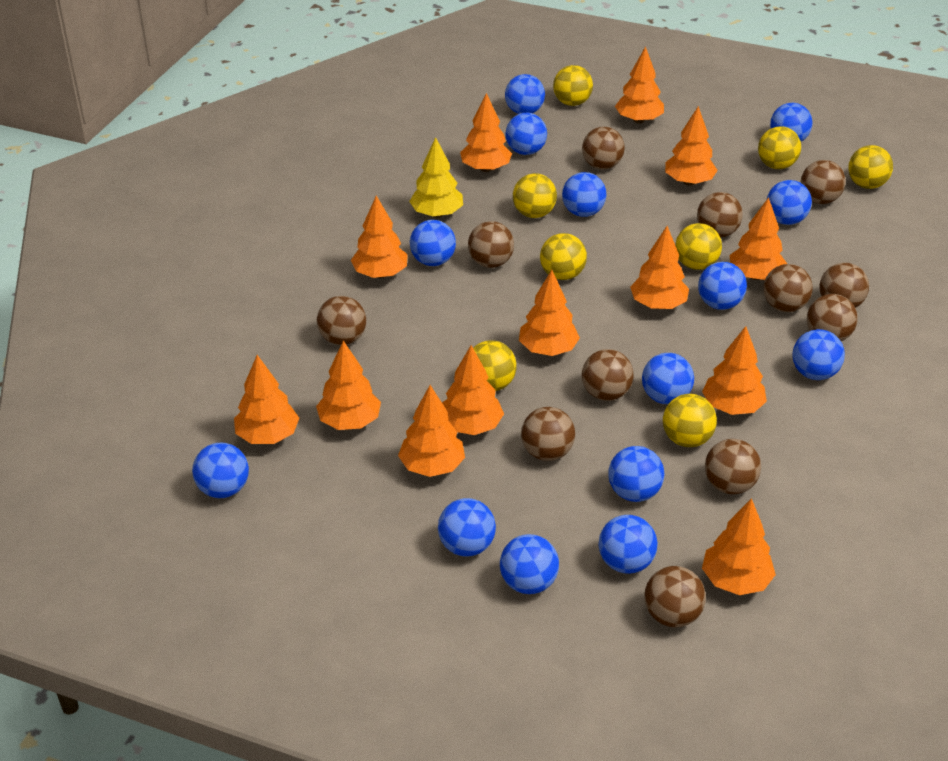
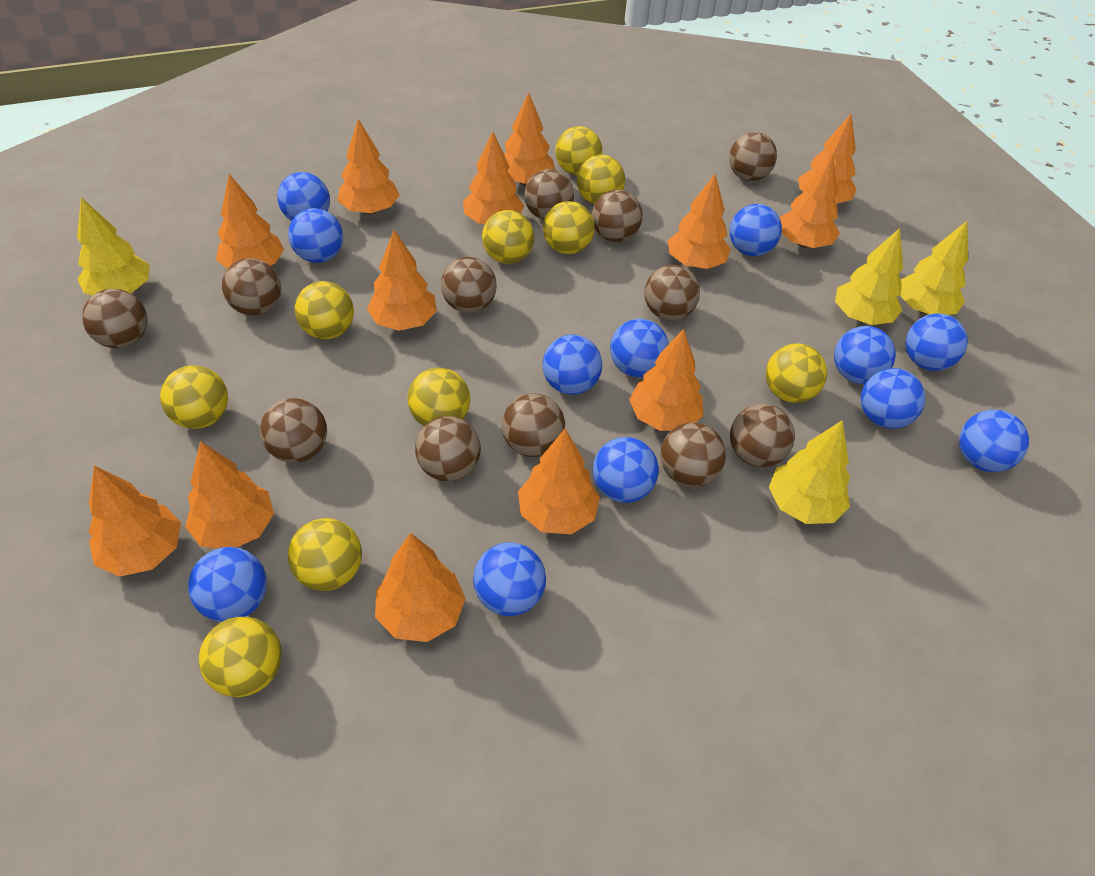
blue ball: 14 -> 12
yellow ball: 8 -> 10
yellow tree: 1 -> 4

